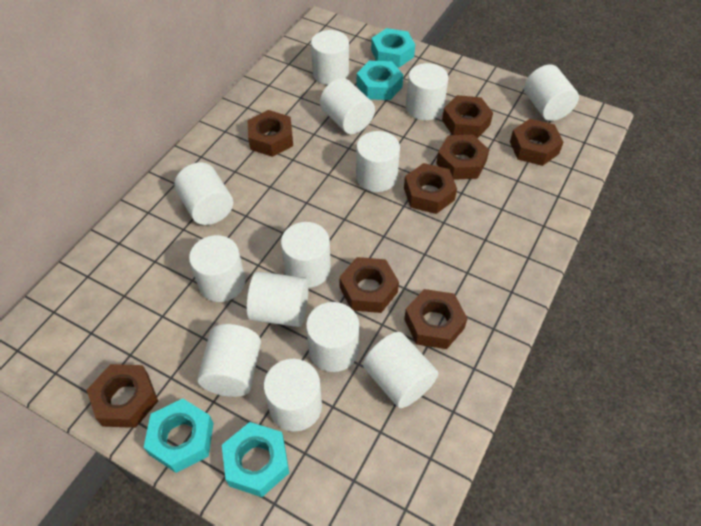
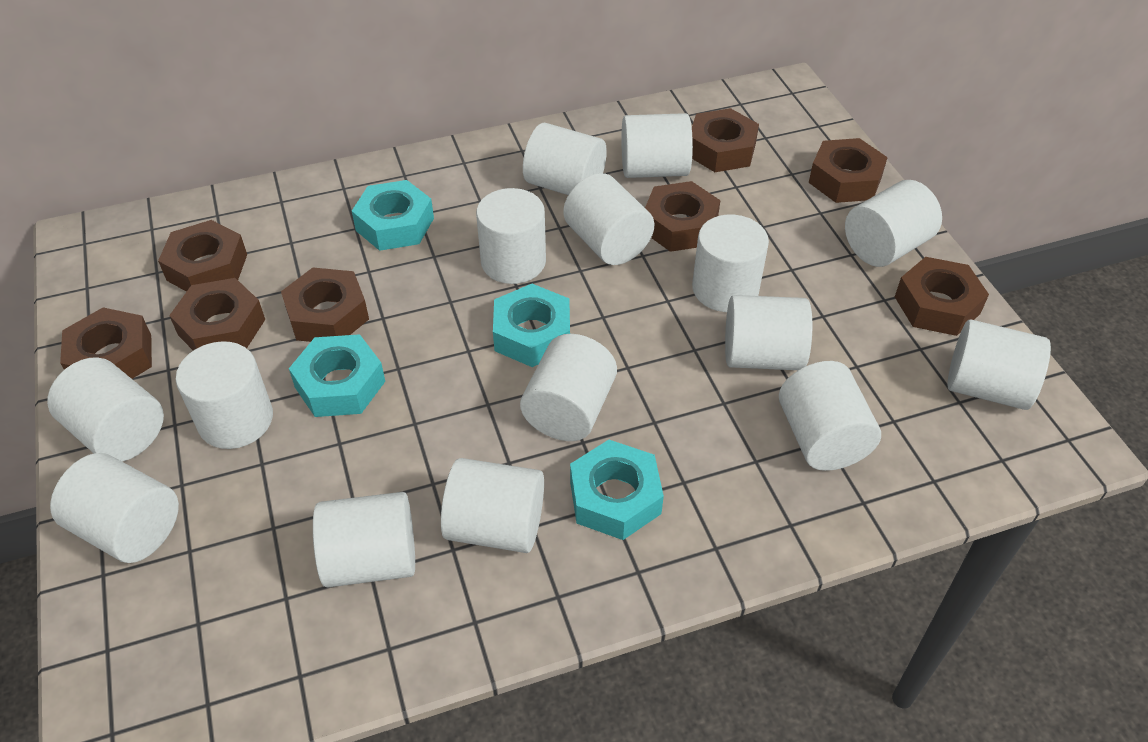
white cylinder: 13 -> 15

